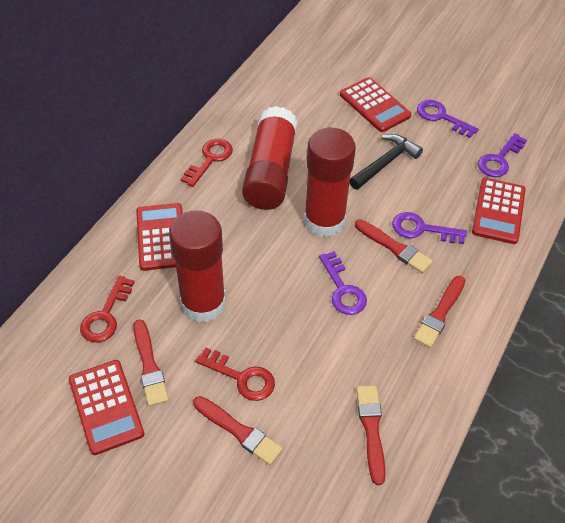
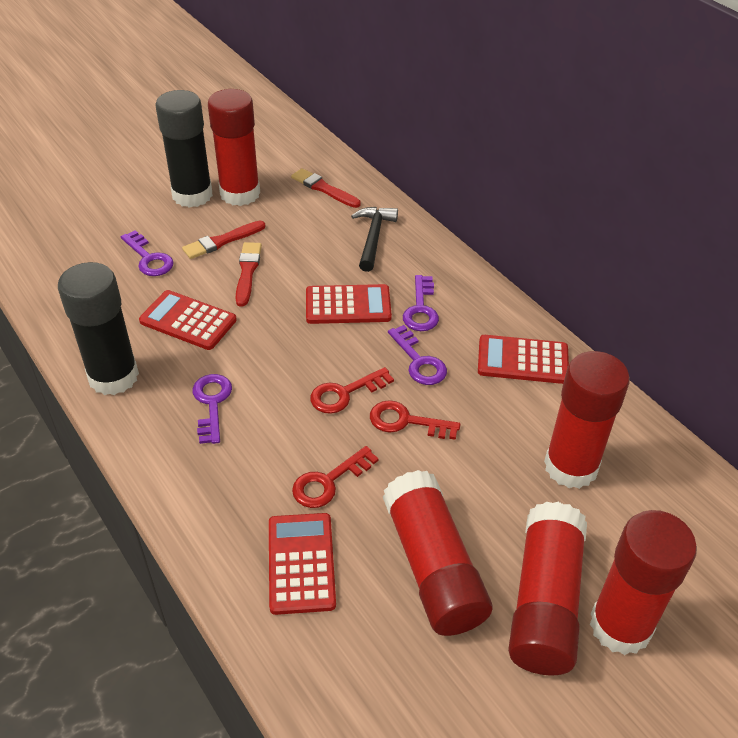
black glue stick: 0 -> 2
red brush: 5 -> 3
red glue stick: 3 -> 5

